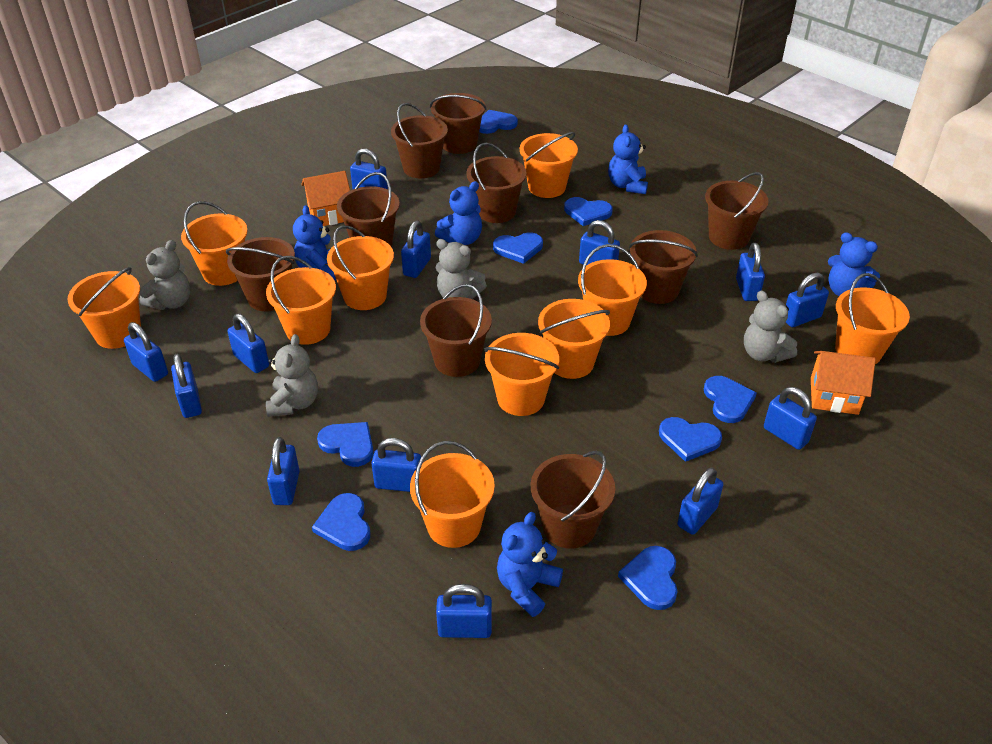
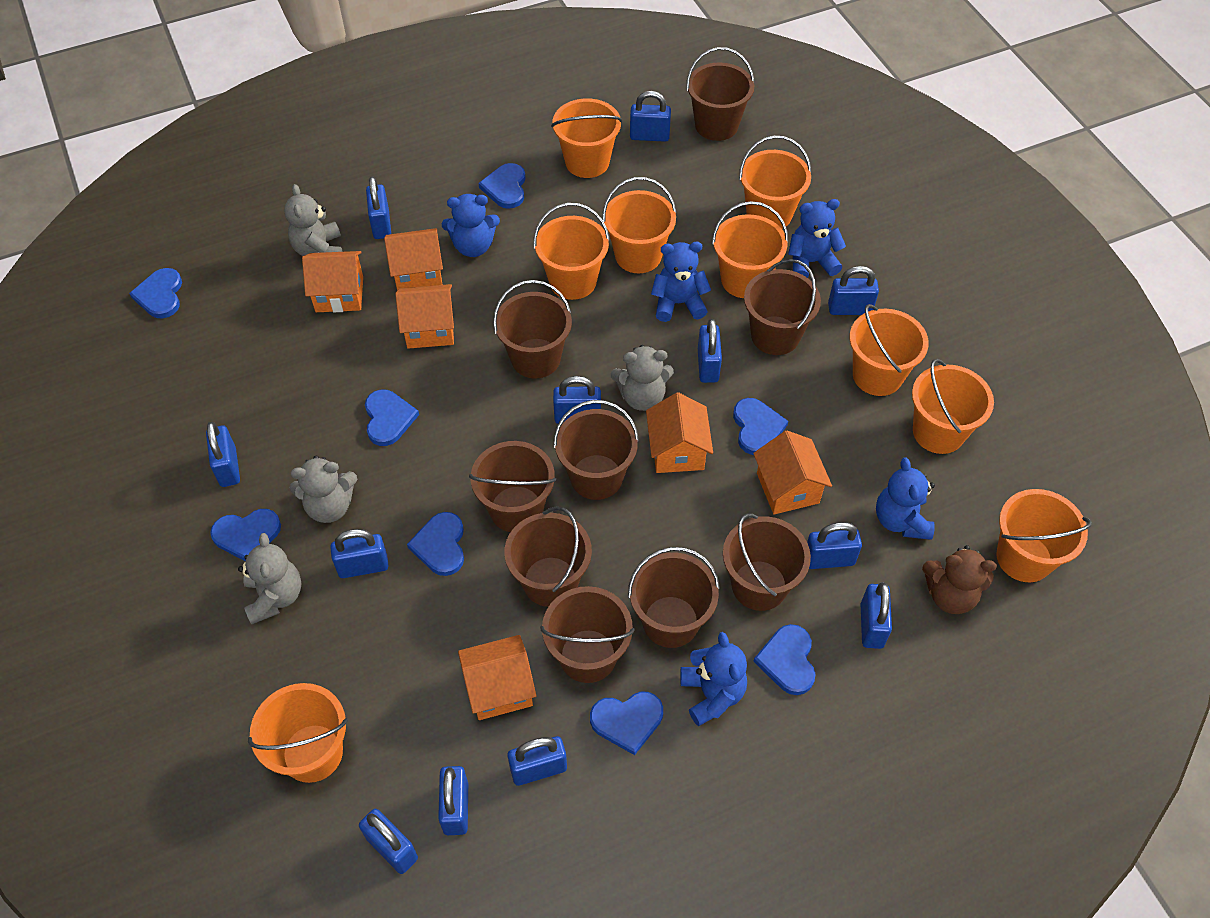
blue padlock: 13 -> 12
brown teddy bear: 0 -> 1
orange bucket: 10 -> 9
orange house: 2 -> 6

